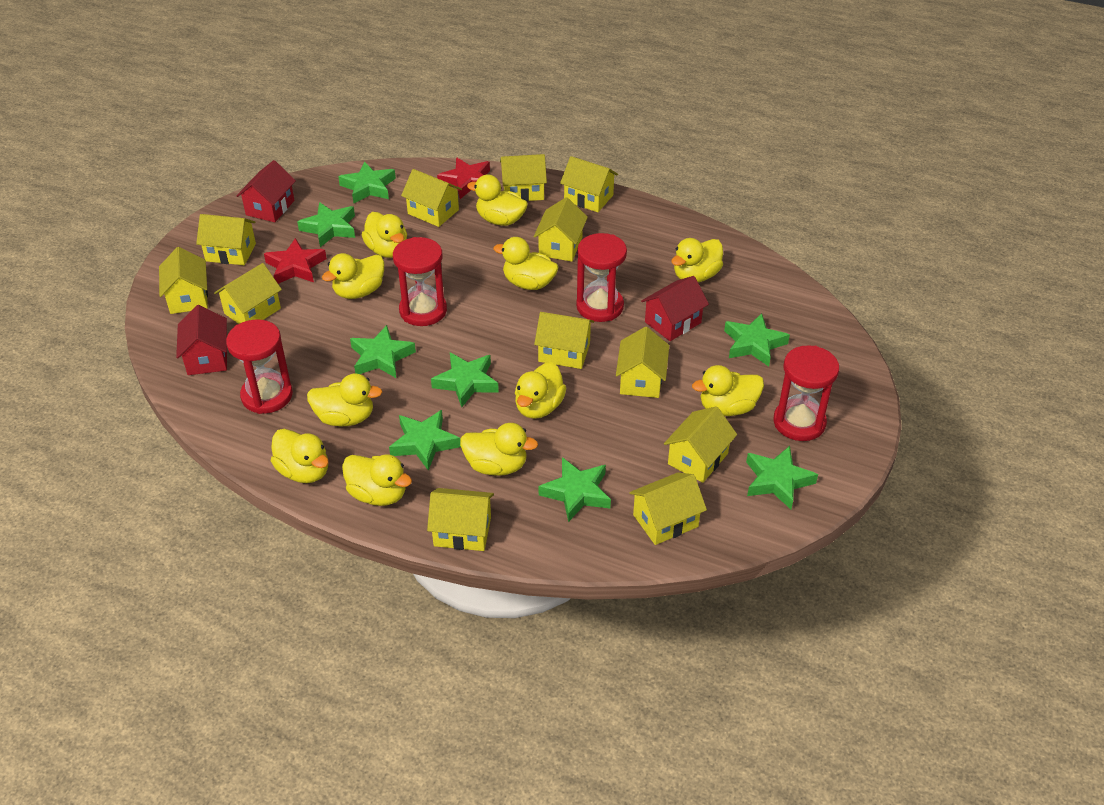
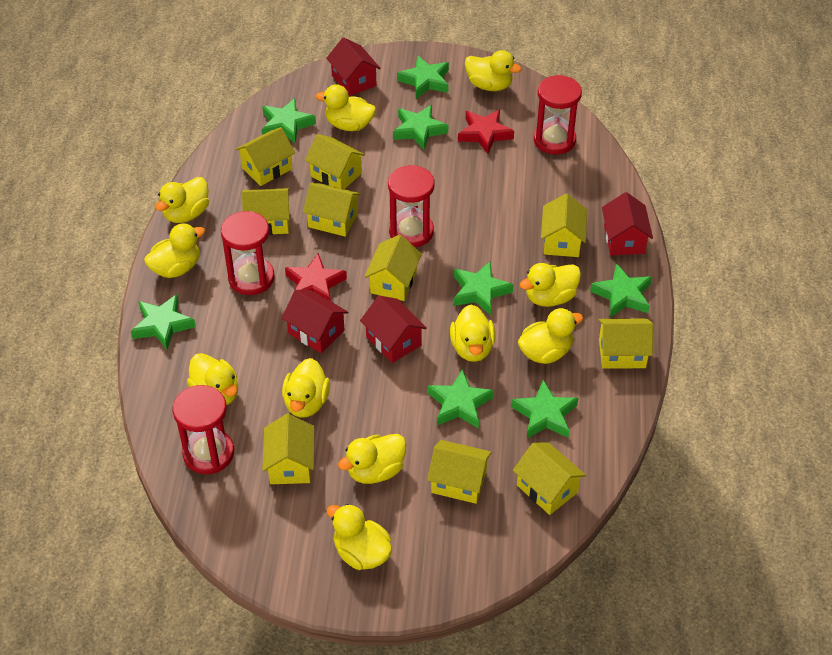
red house: 3 -> 4
yellow house: 12 -> 10

